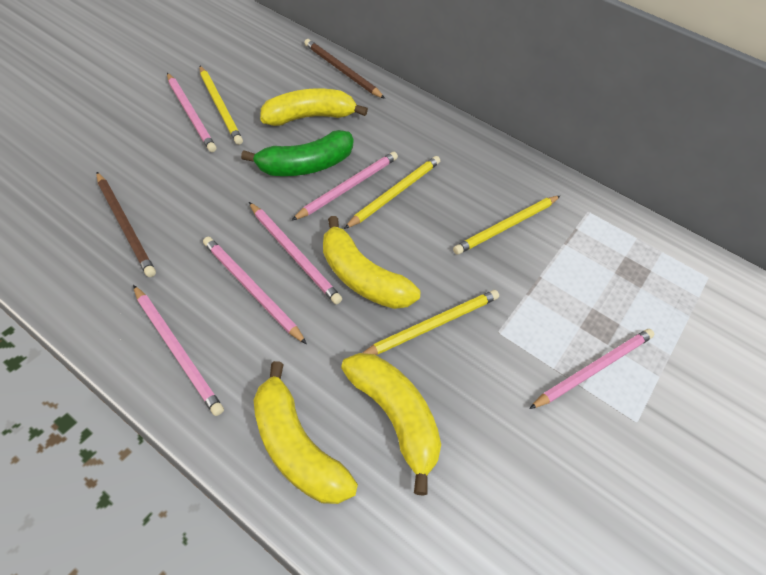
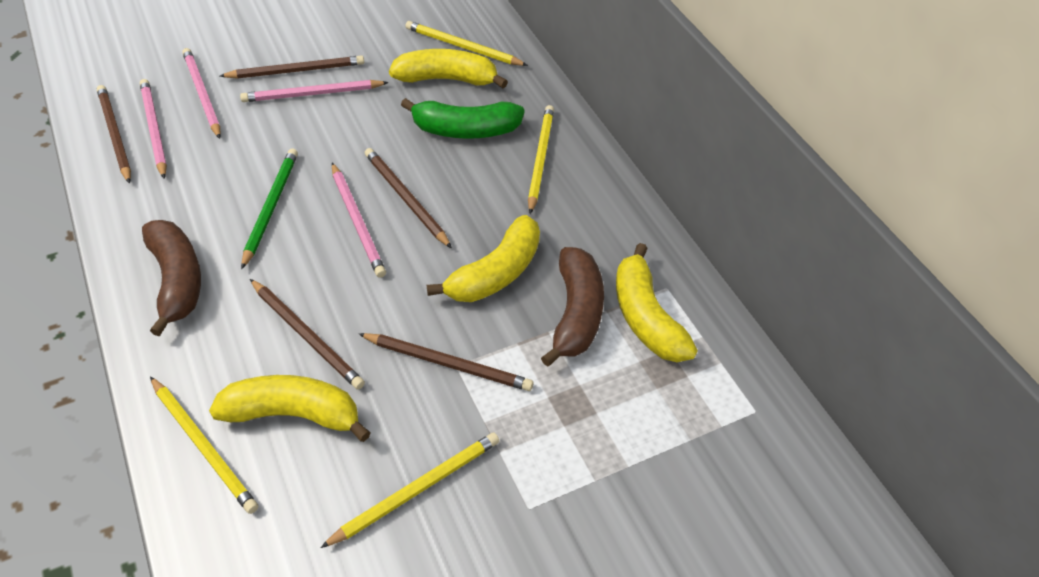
brown banana: 0 -> 2
brown pencil: 2 -> 5
green pencil: 0 -> 1
pink pencil: 6 -> 4

